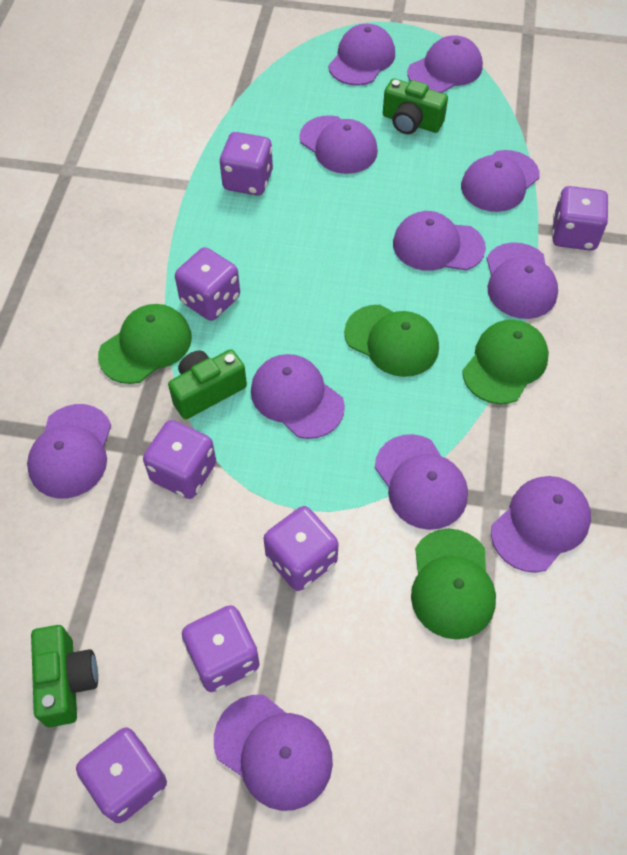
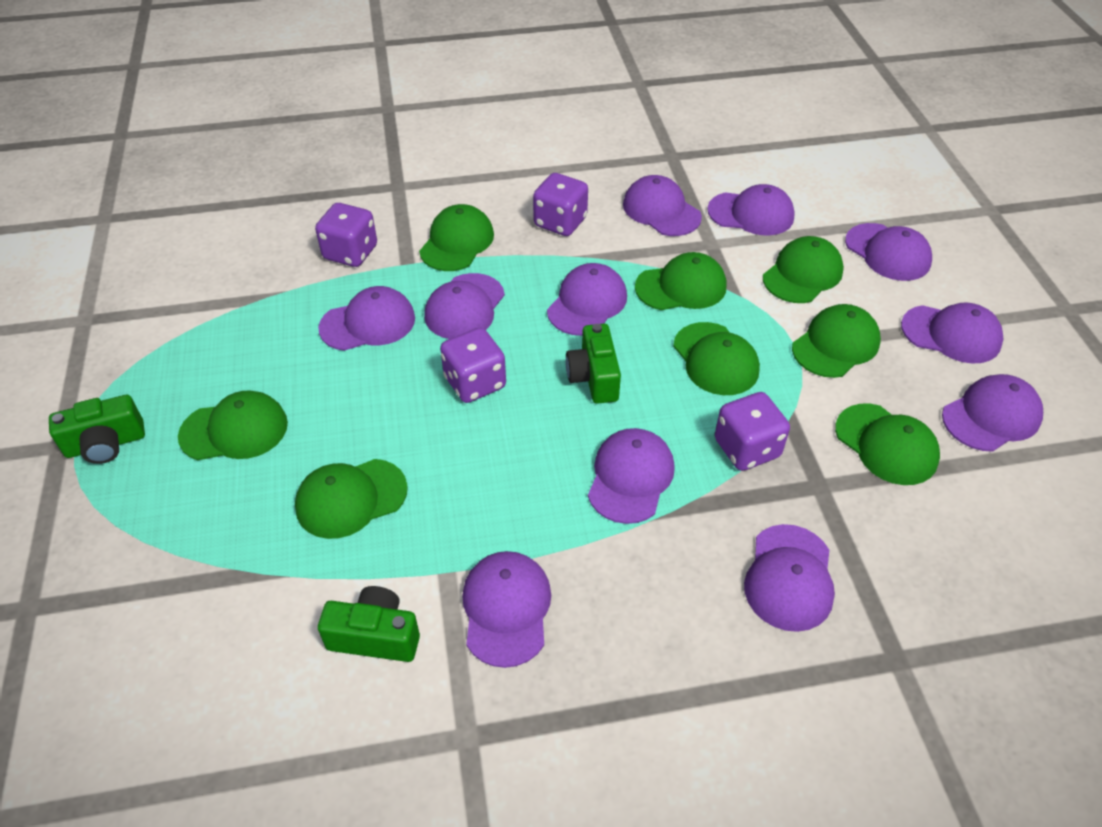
green cap: 4 -> 8
purple dice: 7 -> 4

